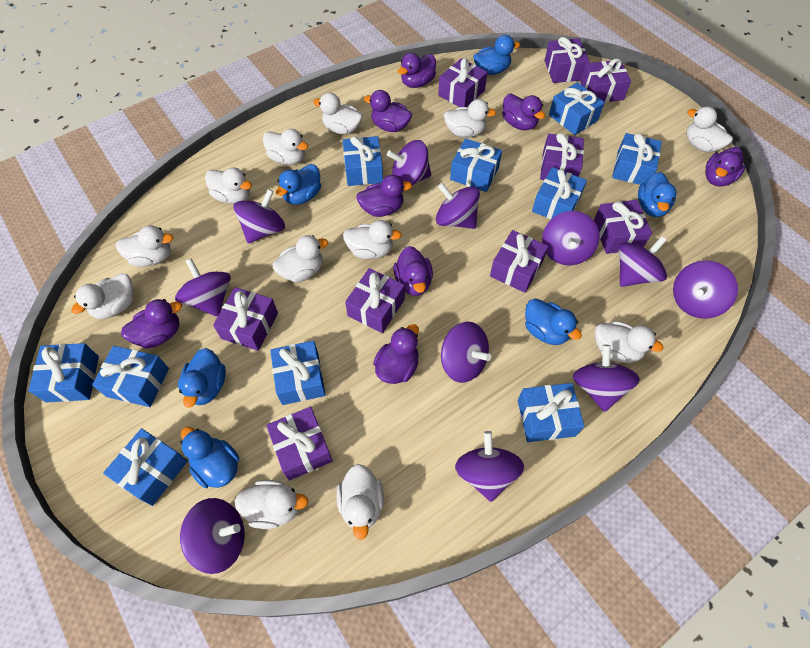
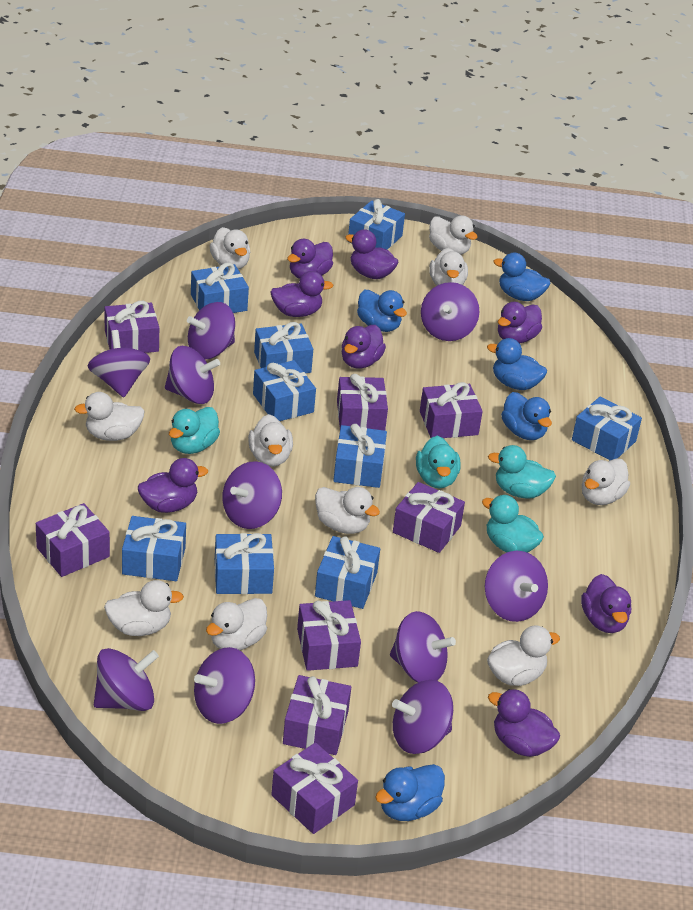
blue duck: 6 -> 5
blue gift: 10 -> 9
purple gift: 9 -> 8
purple spinning top: 11 -> 10
turquoise duck: 0 -> 4
white duck: 12 -> 10

